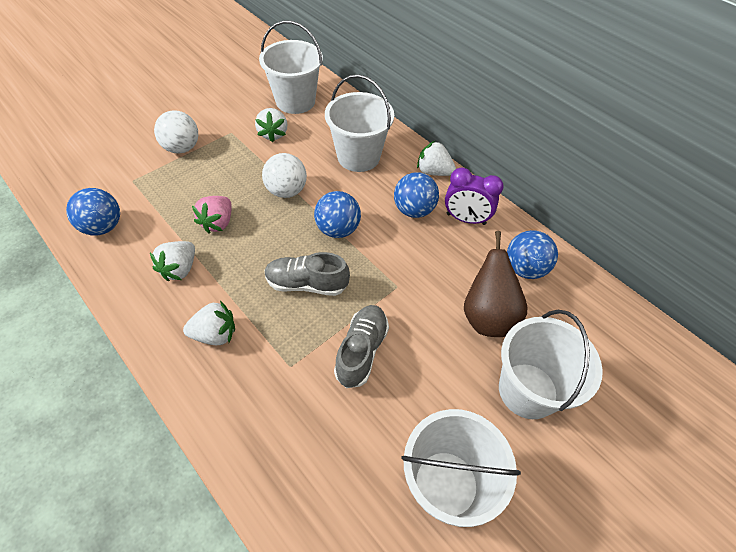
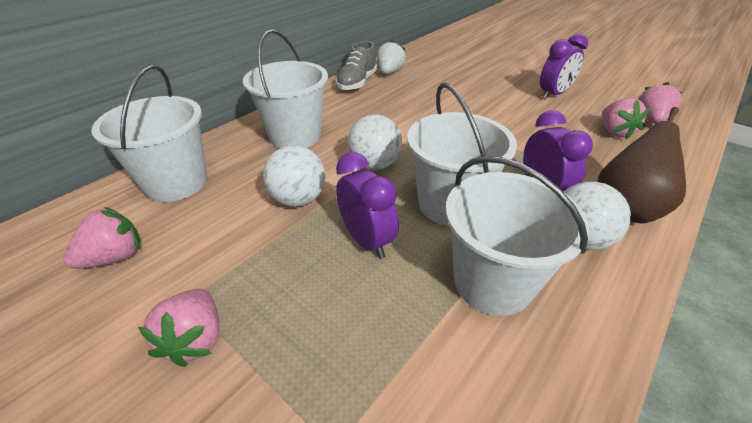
blue ball: 4 -> 0
grey shoe: 2 -> 1
pink strawberry: 1 -> 4
purple clock: 1 -> 3
white ball: 2 -> 3
white strawberry: 4 -> 1

